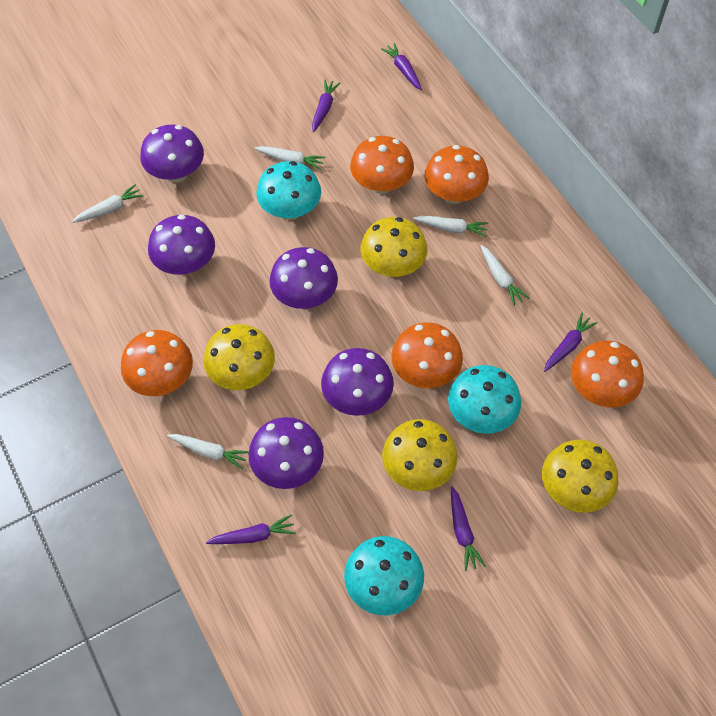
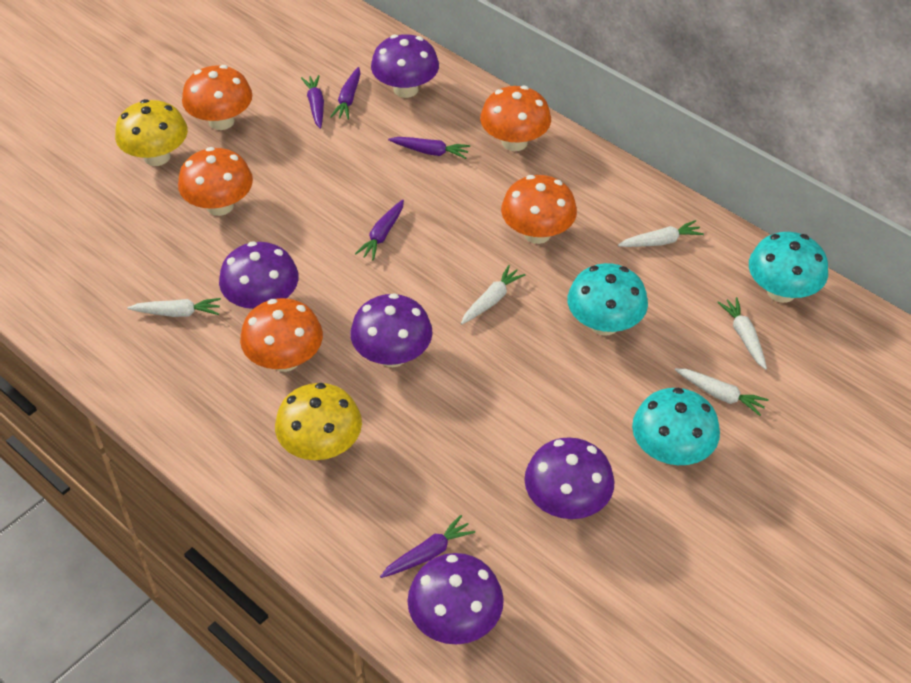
yellow mushroom: 4 -> 2

